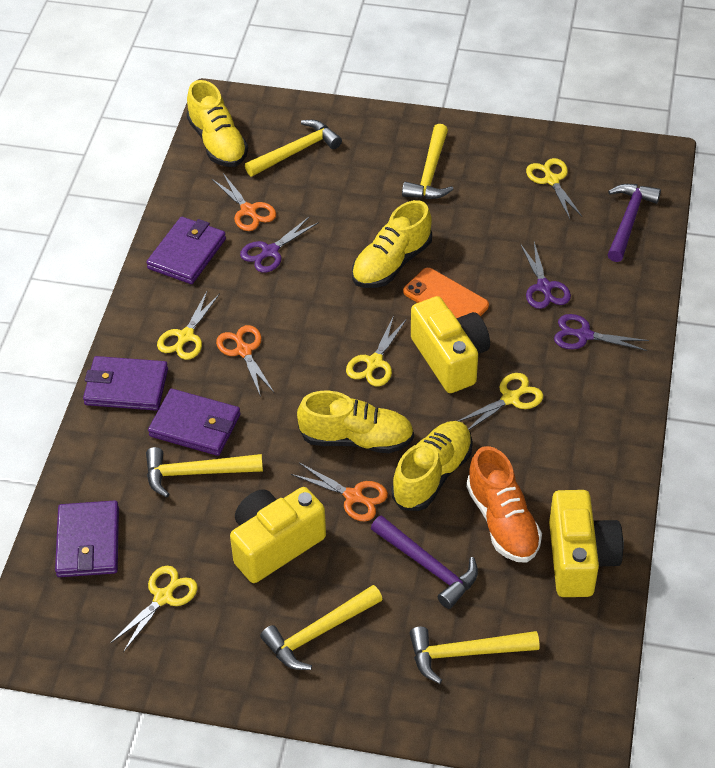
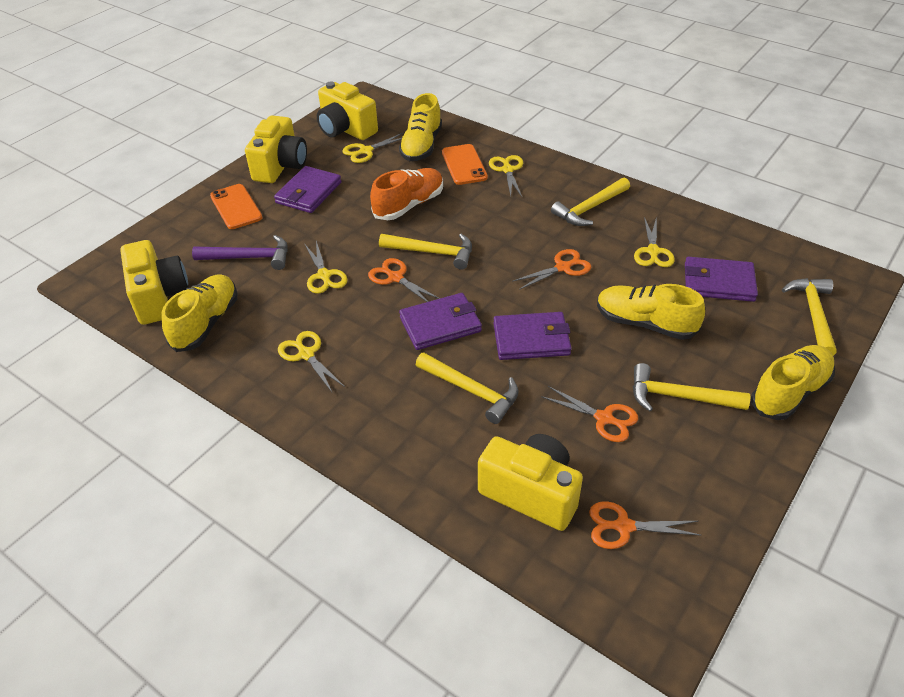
orange phone: 1 -> 2
orange scissors: 3 -> 4
purple hammer: 2 -> 1
purple scissors: 3 -> 0
yellow camera: 3 -> 4

